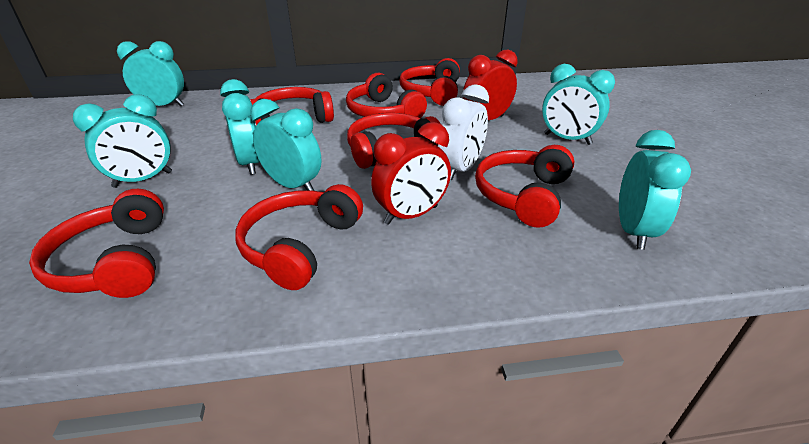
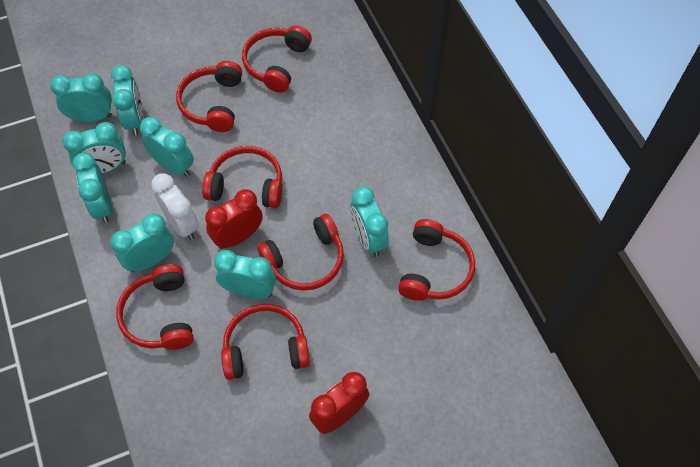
turquoise clock: 6 -> 8

